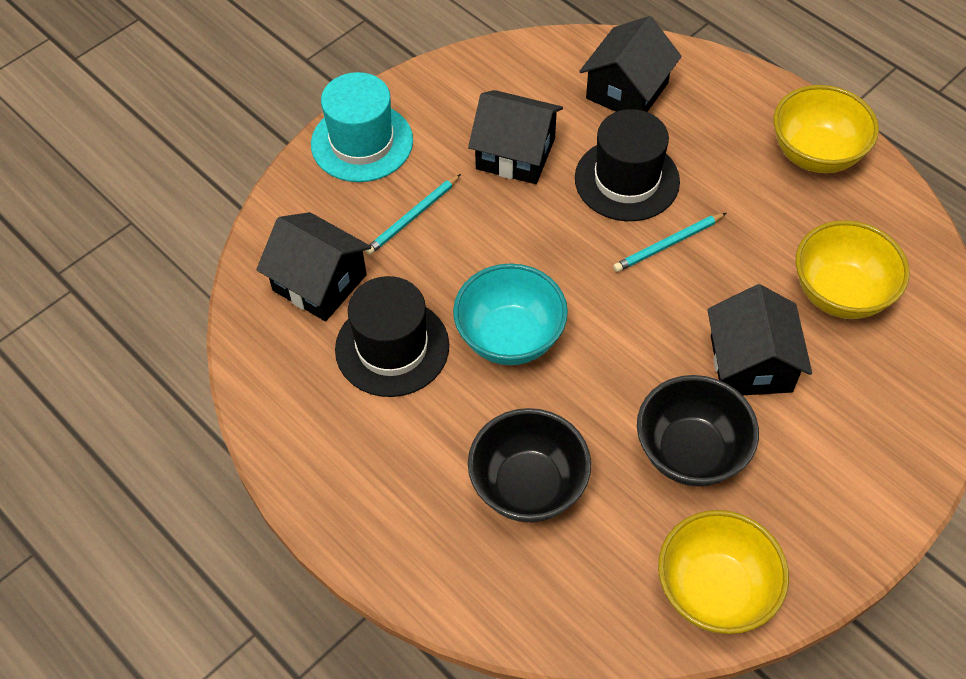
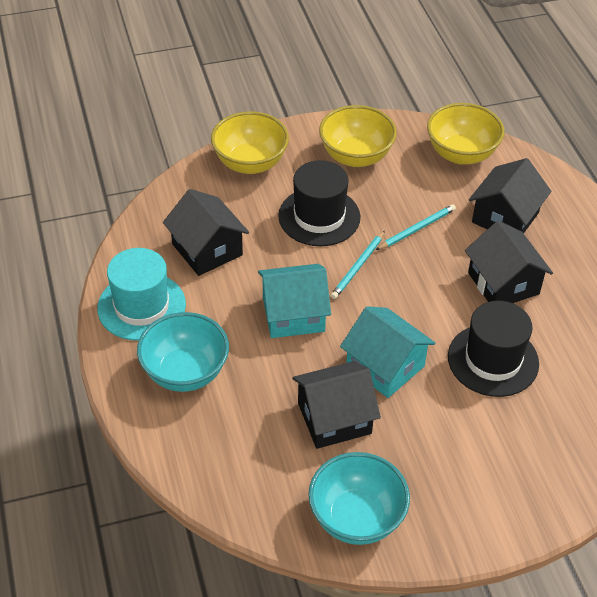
black bowl: 2 -> 0
turquoise bowl: 1 -> 2
turquoise house: 0 -> 2

